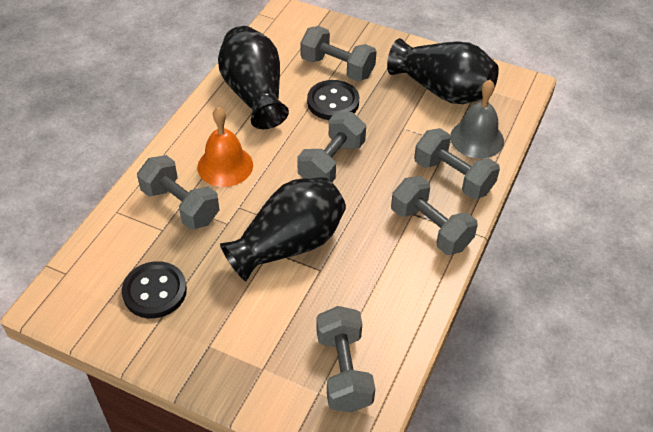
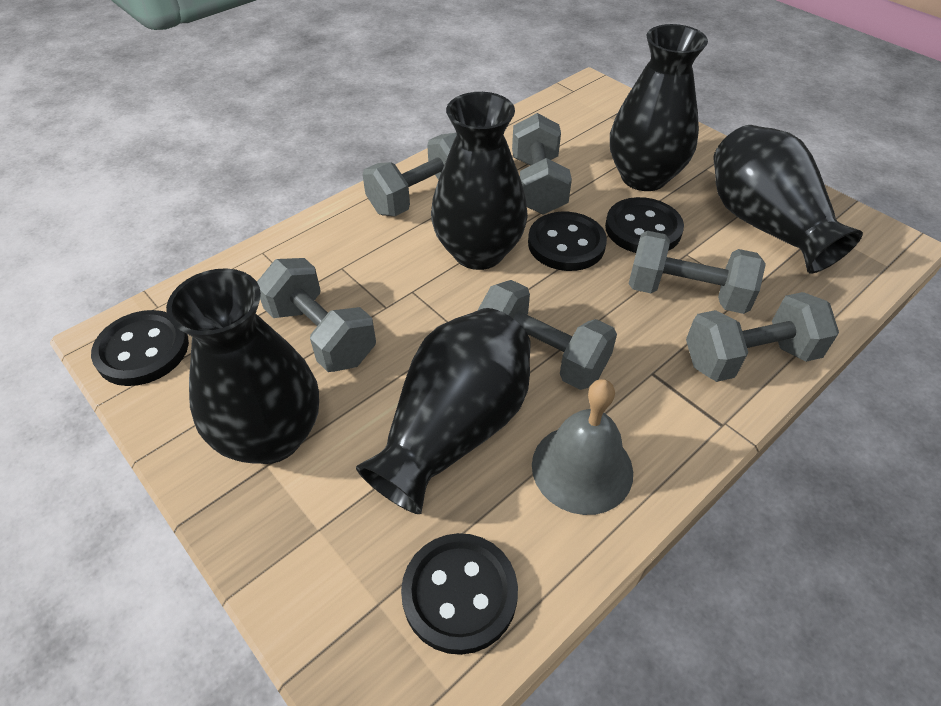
black button: 2 -> 4
black vase: 3 -> 5
orange bell: 1 -> 0

